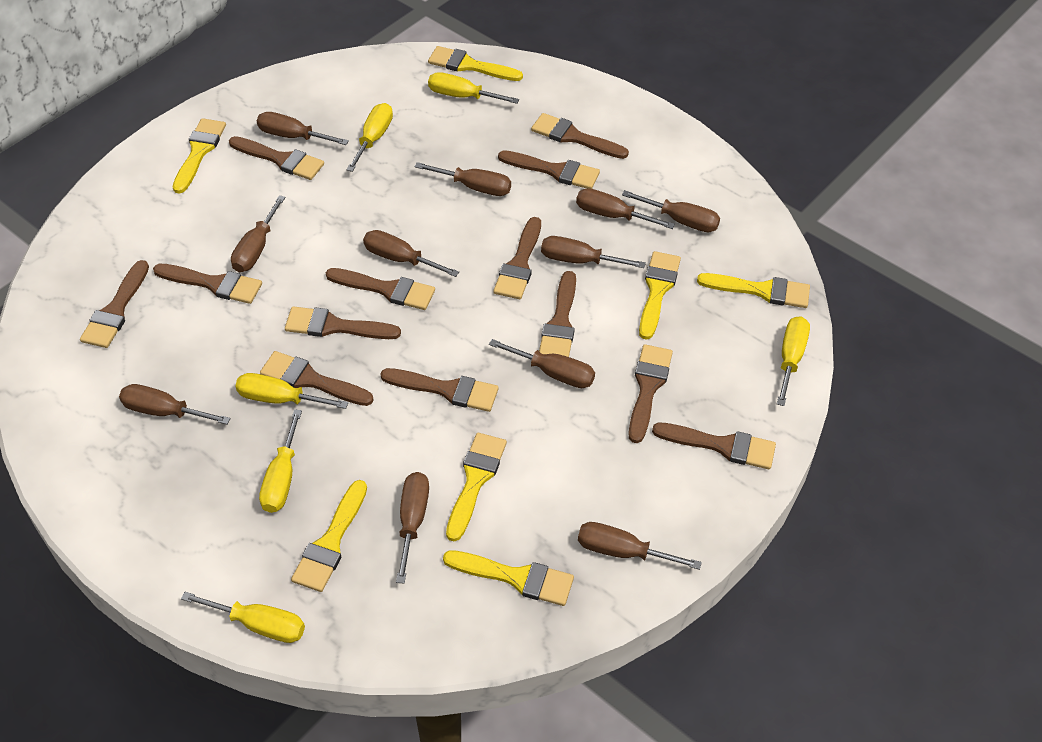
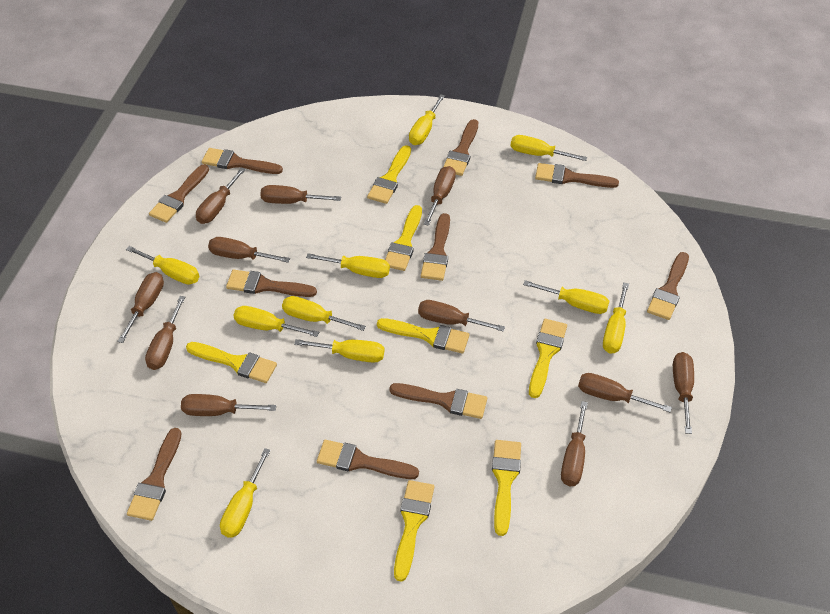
brown brush: 13 -> 10
yellow screwdriver: 6 -> 10

